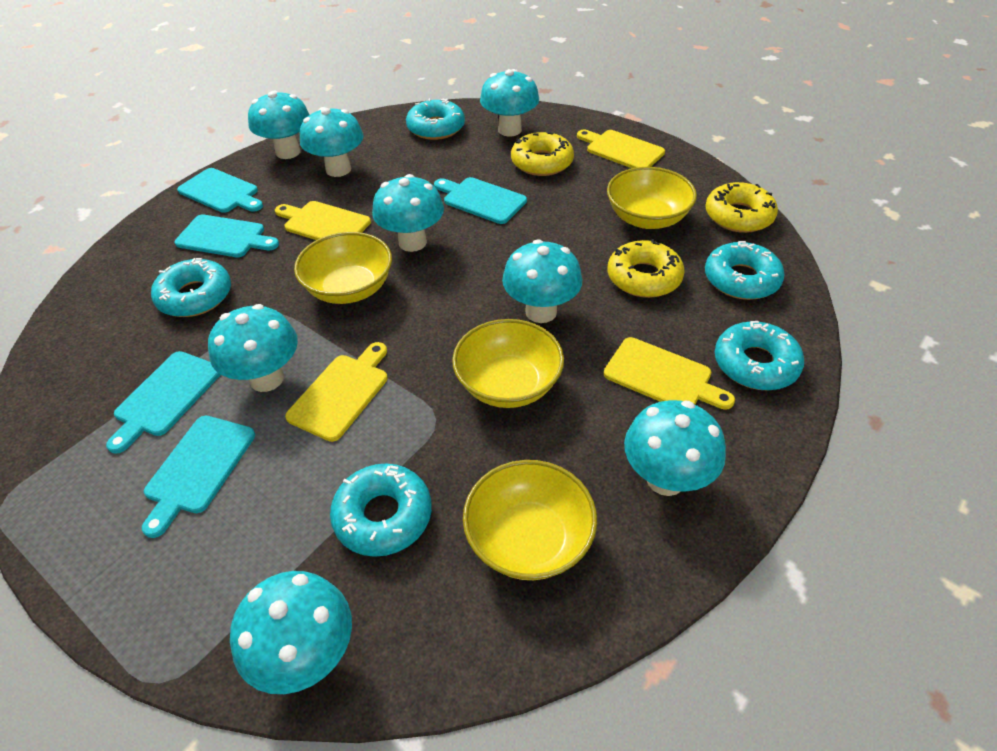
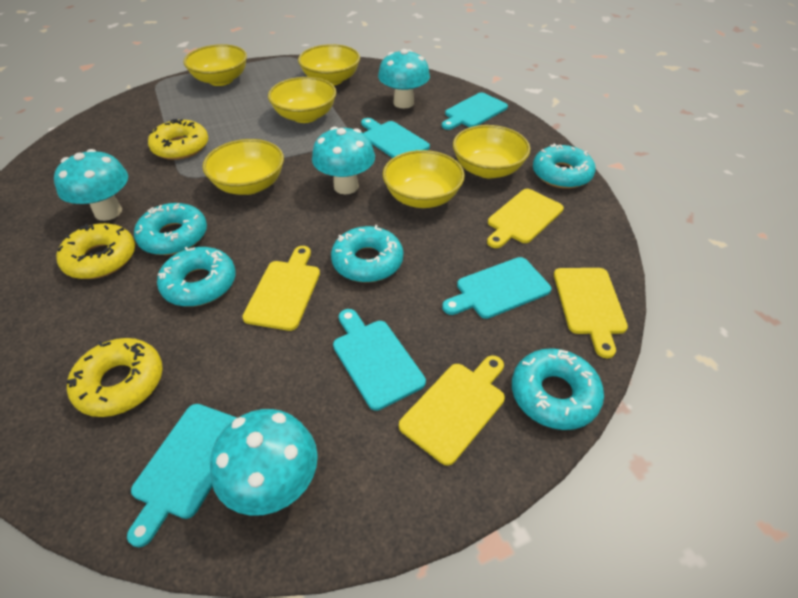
turquoise mushroom: 8 -> 4
yellow bowl: 4 -> 6

